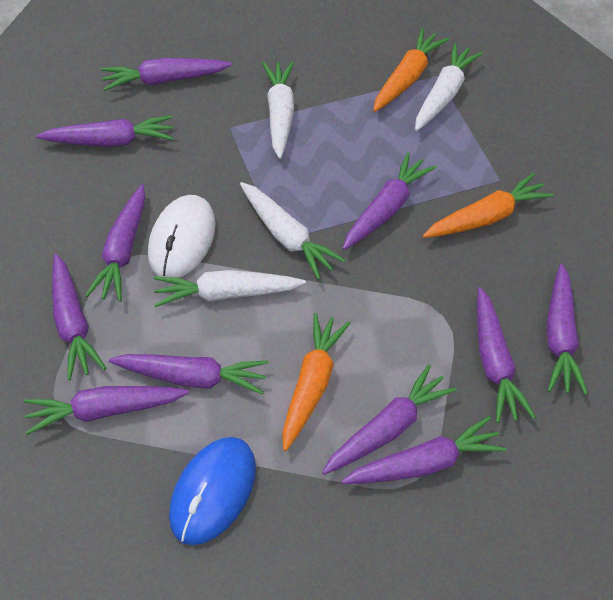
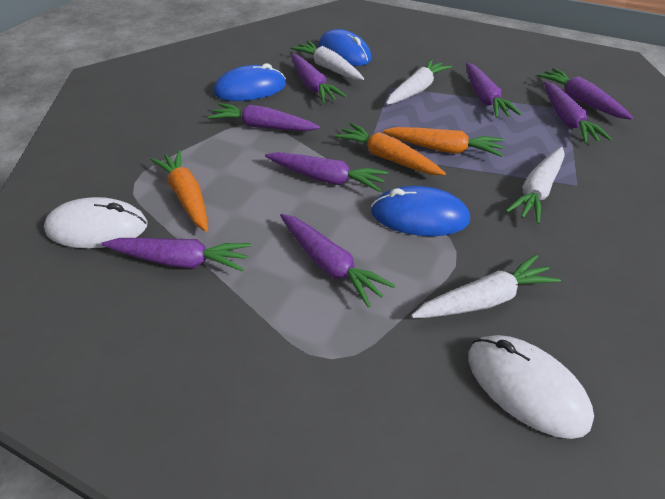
blue mouse: 1 -> 3
purple carrot: 11 -> 8
white mouse: 1 -> 2

